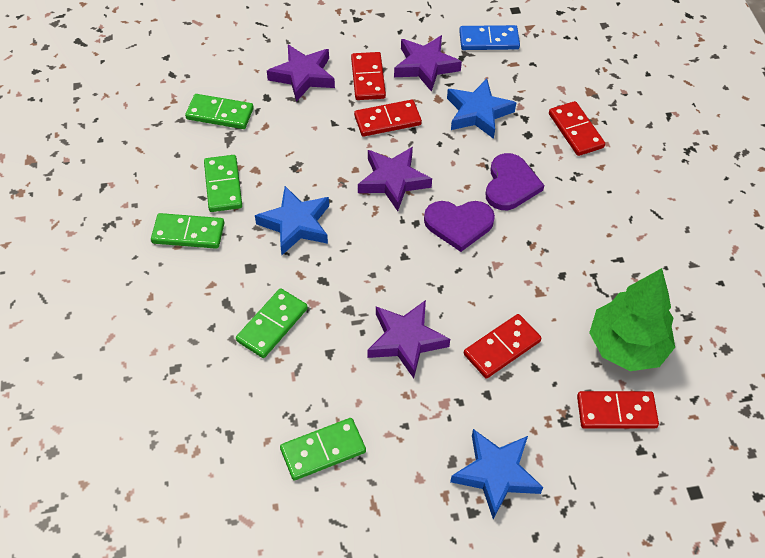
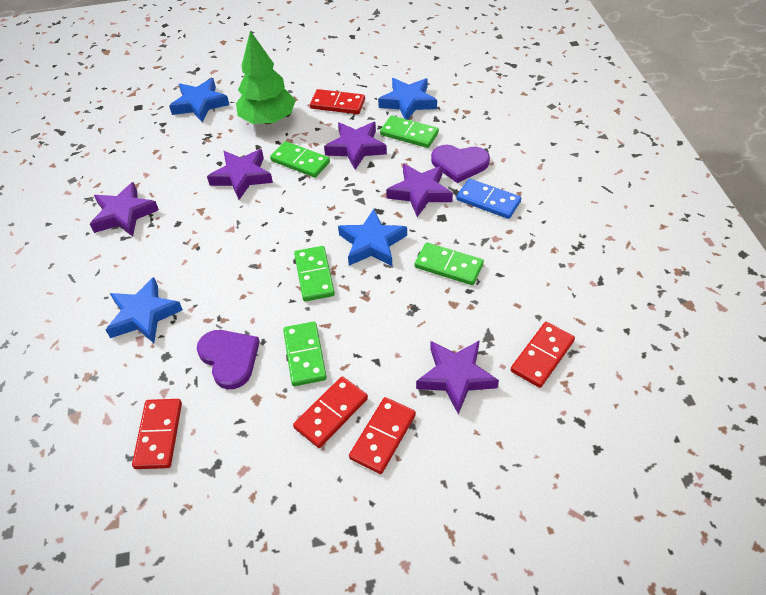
blue star: 3 -> 4
purple star: 4 -> 5

